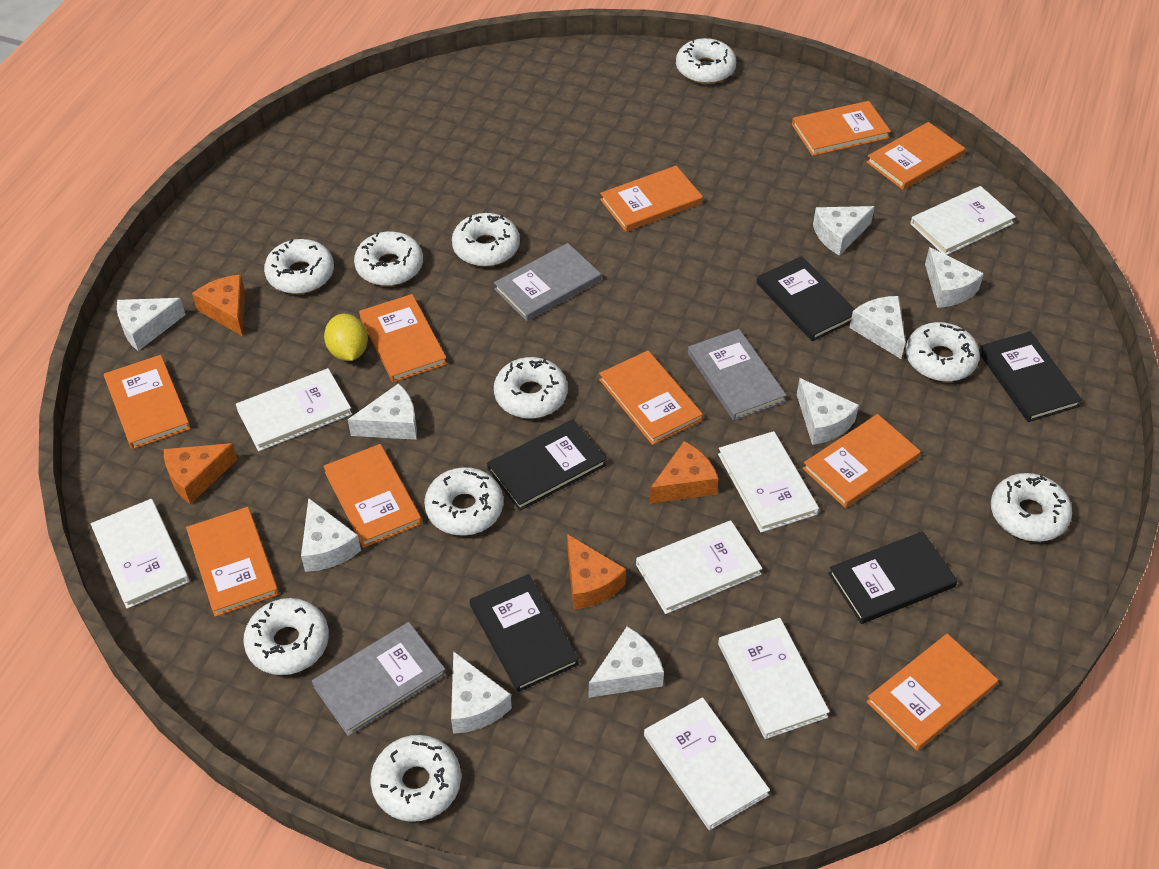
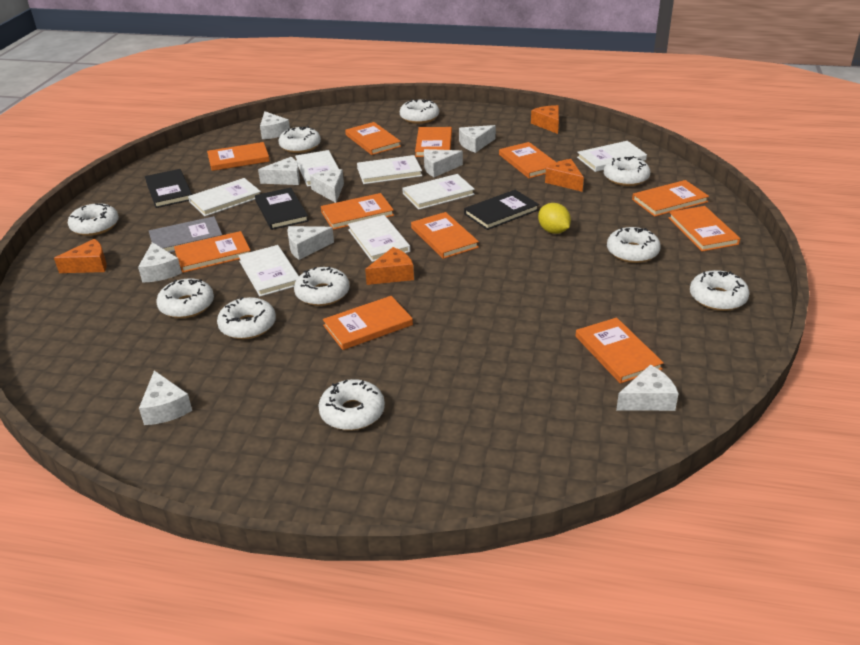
black book: 5 -> 3
grey book: 3 -> 1
orange book: 10 -> 11

